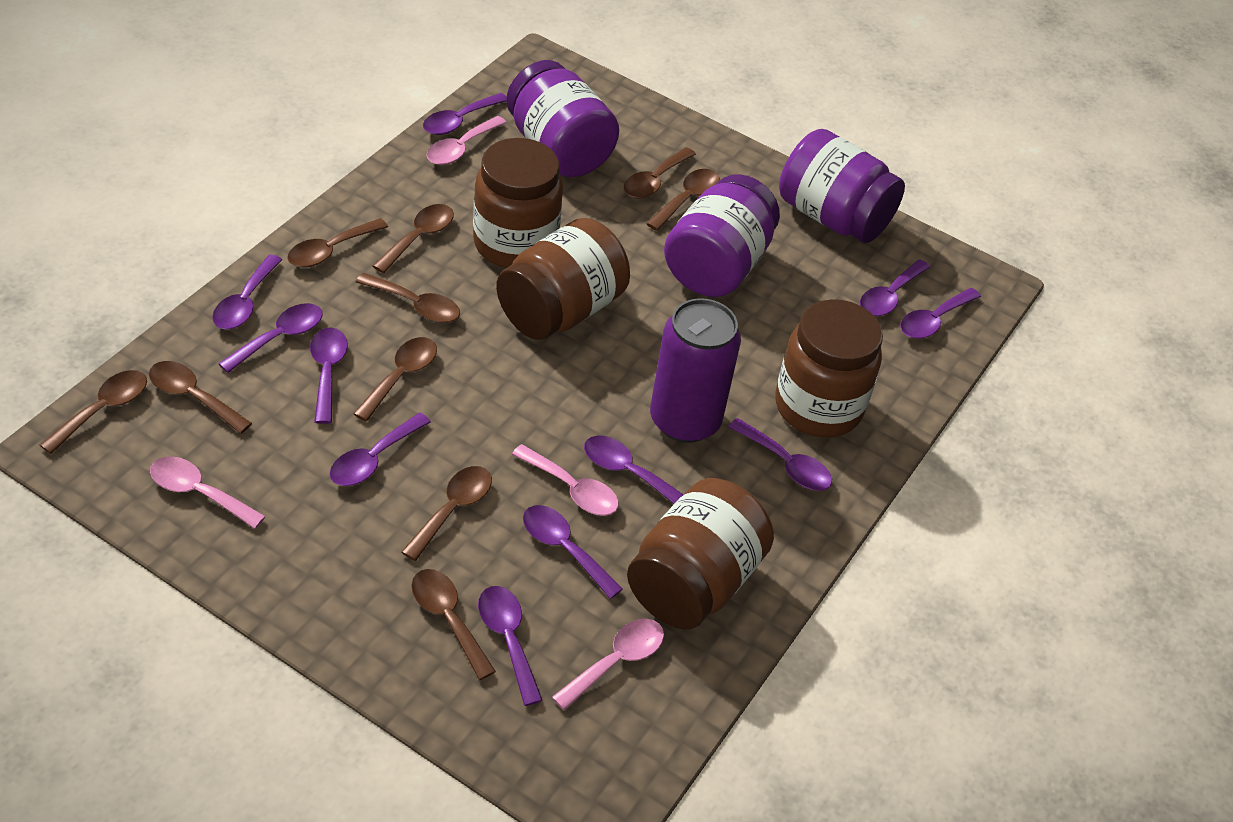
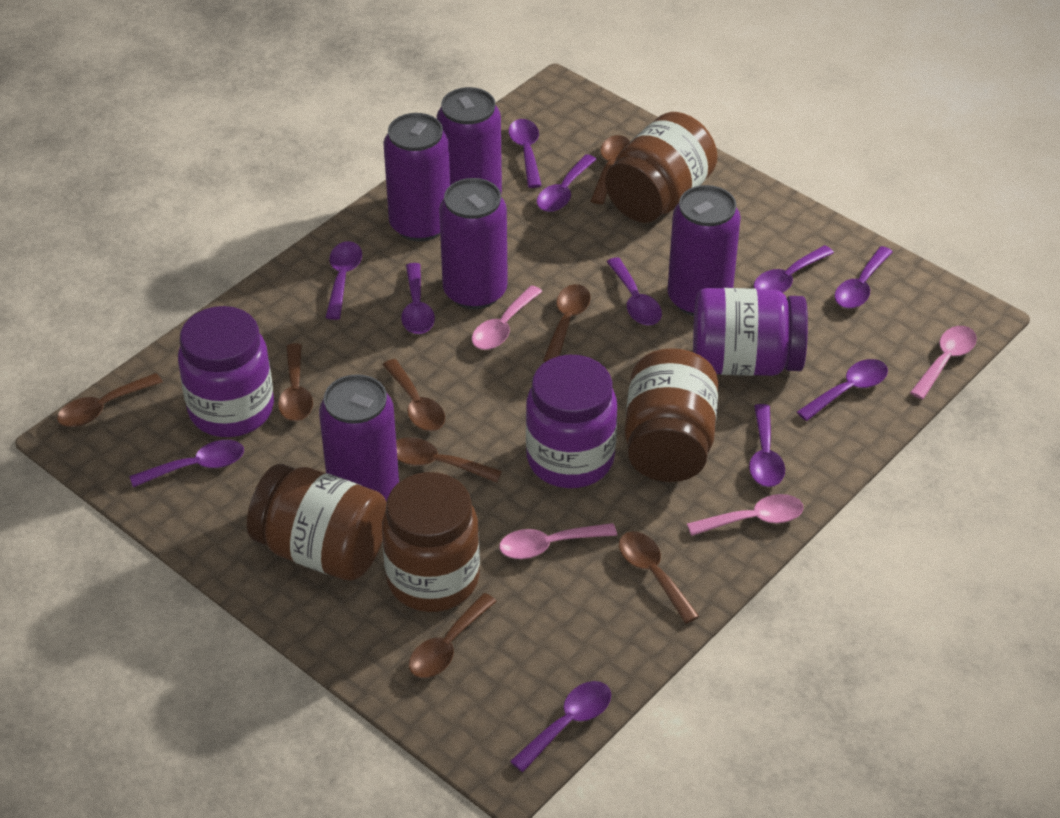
brown spoon: 10 -> 8
purple can: 1 -> 5

